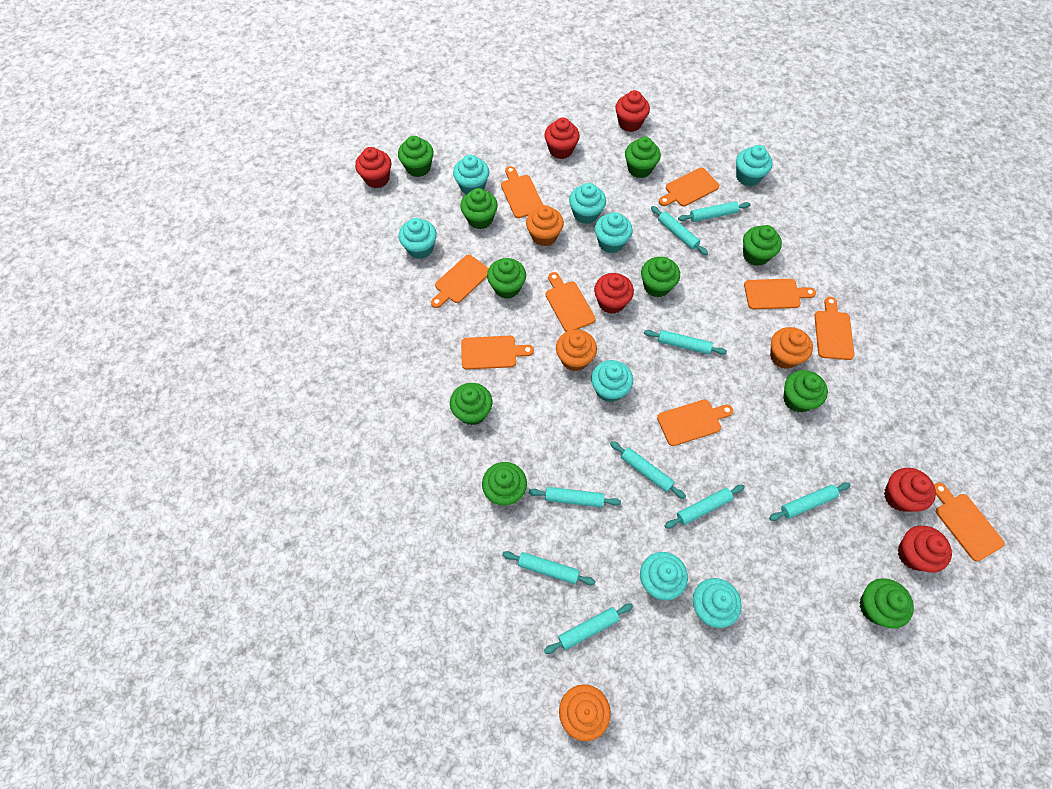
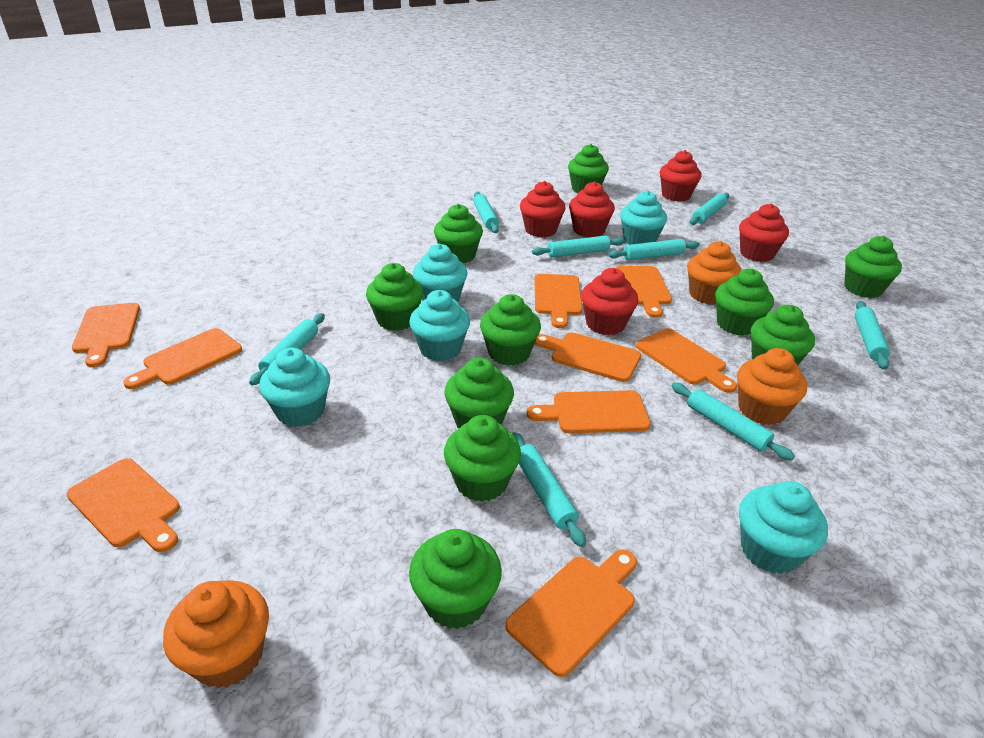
orange cupcake: 4 -> 3
red cupcake: 6 -> 5
turquoise cupcake: 8 -> 5
turquoise rolling pin: 9 -> 8

